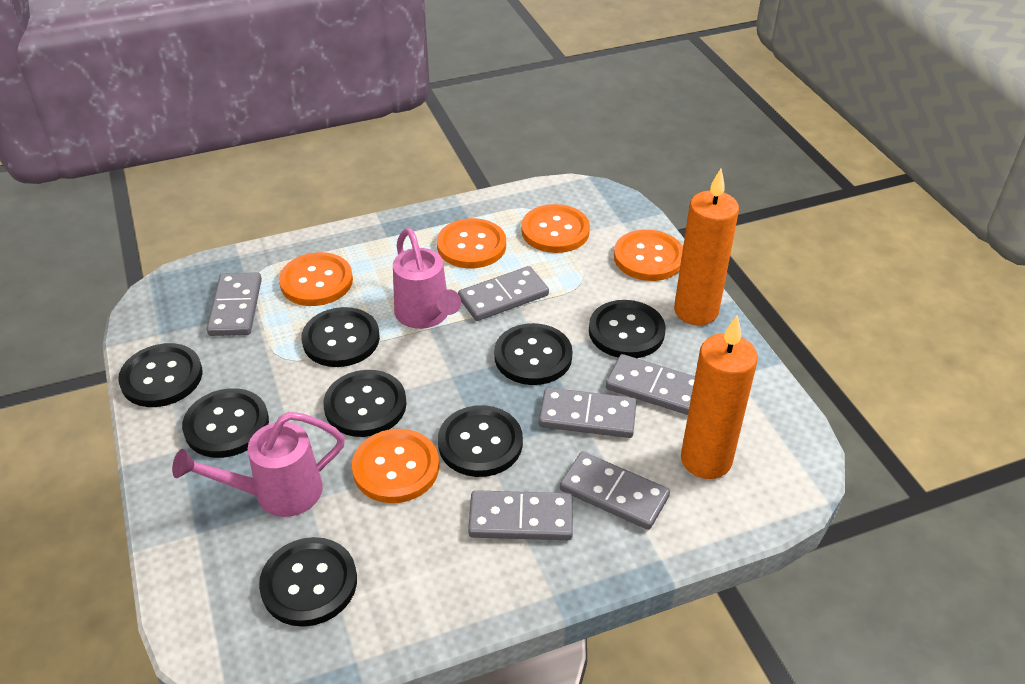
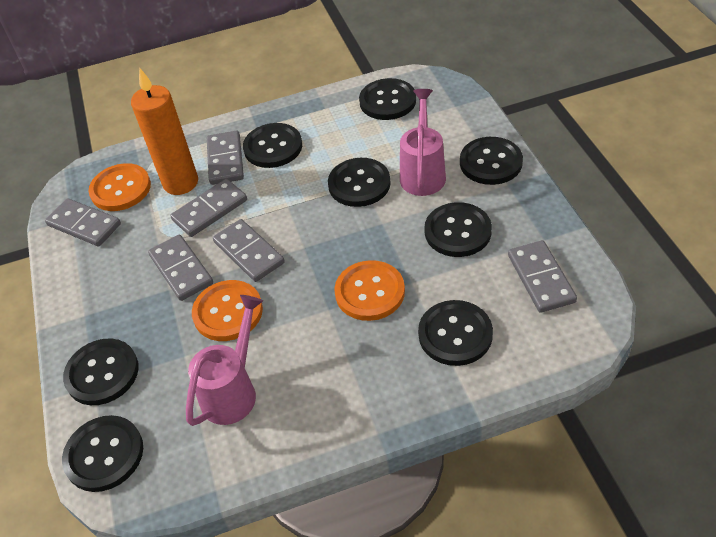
orange button: 5 -> 3
orange candle: 2 -> 1

